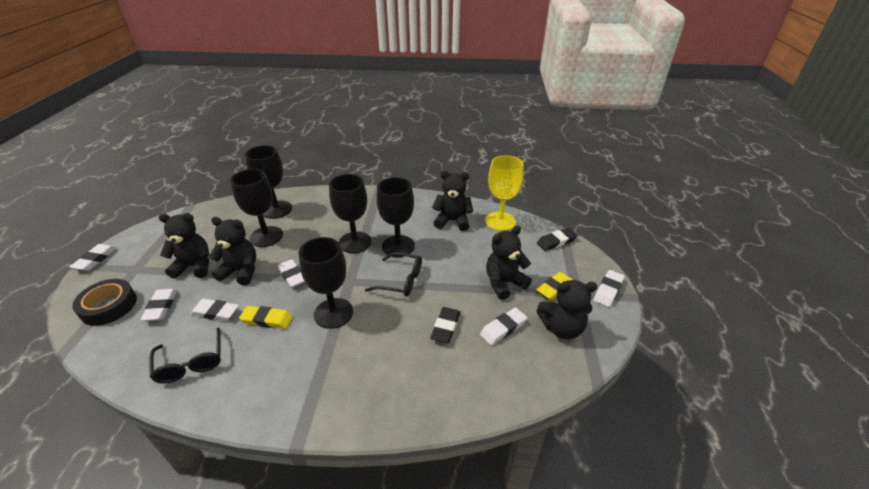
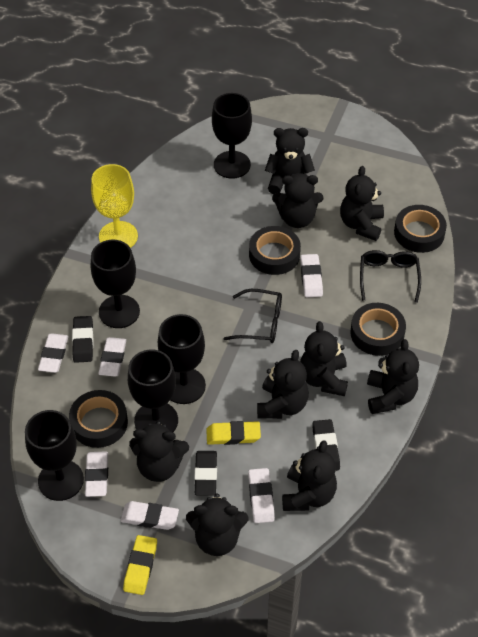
black eraser: 2 -> 3
black tape: 1 -> 4
black teddy bear: 5 -> 9

